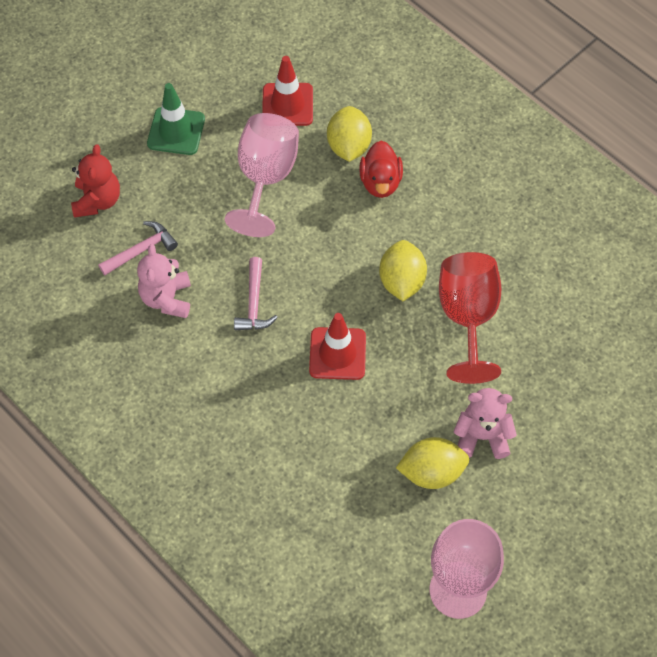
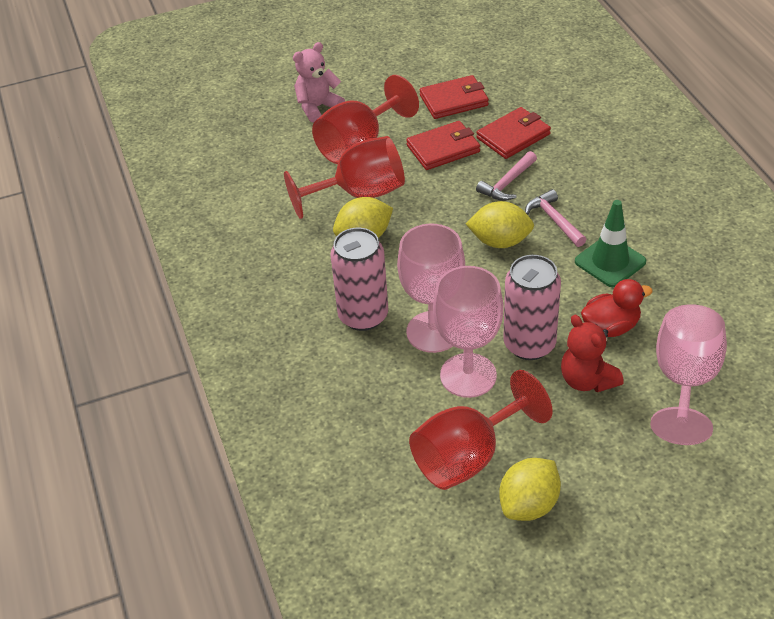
pink can: 0 -> 2
pink goblet: 2 -> 3
pink teddy bear: 2 -> 1
red goblet: 1 -> 3
red traffic cone: 2 -> 0
red wallet: 0 -> 3

